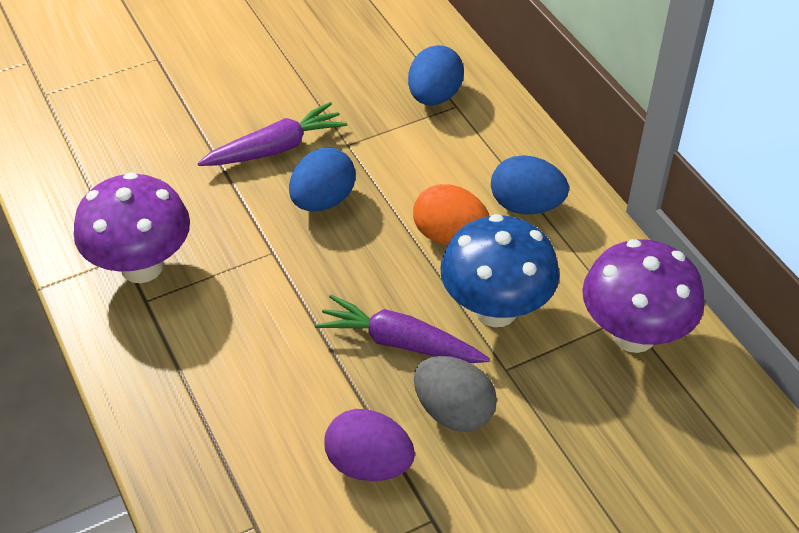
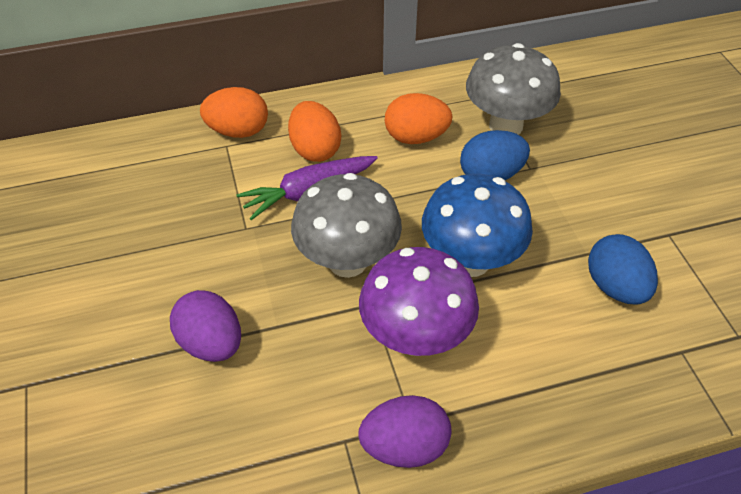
blue egg: 3 -> 2
grey egg: 1 -> 0
grey mushroom: 0 -> 2
orange egg: 1 -> 3
purple carrot: 2 -> 1
purple egg: 1 -> 2
purple mushroom: 2 -> 1

